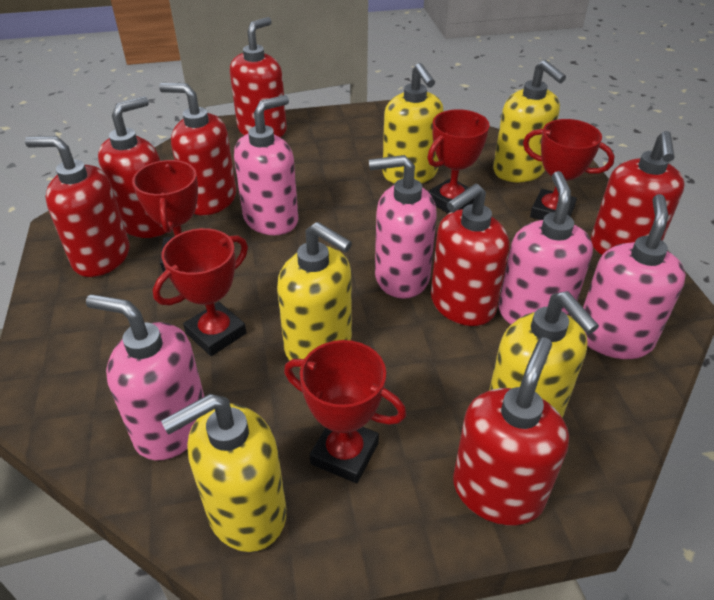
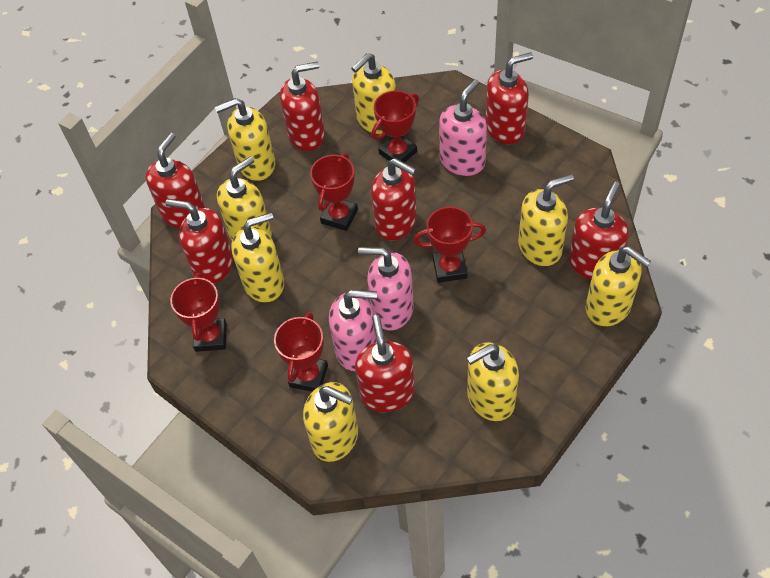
pink soap dispenser: 5 -> 3
yellow soap dispenser: 5 -> 8

